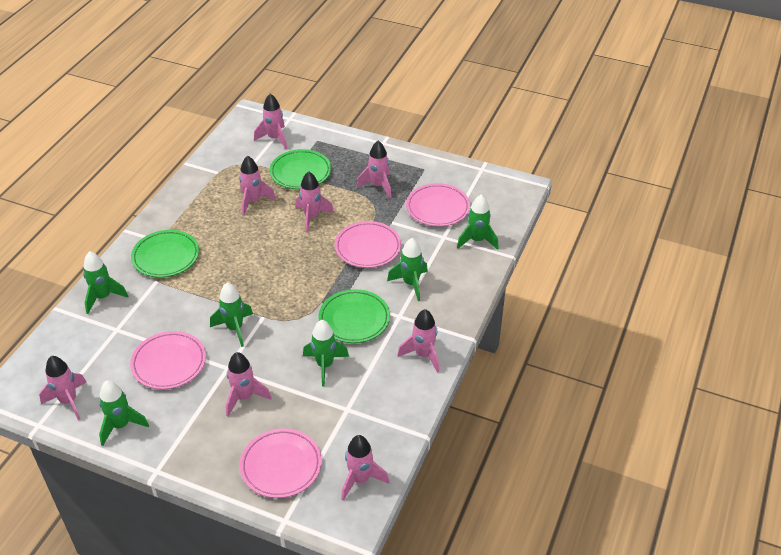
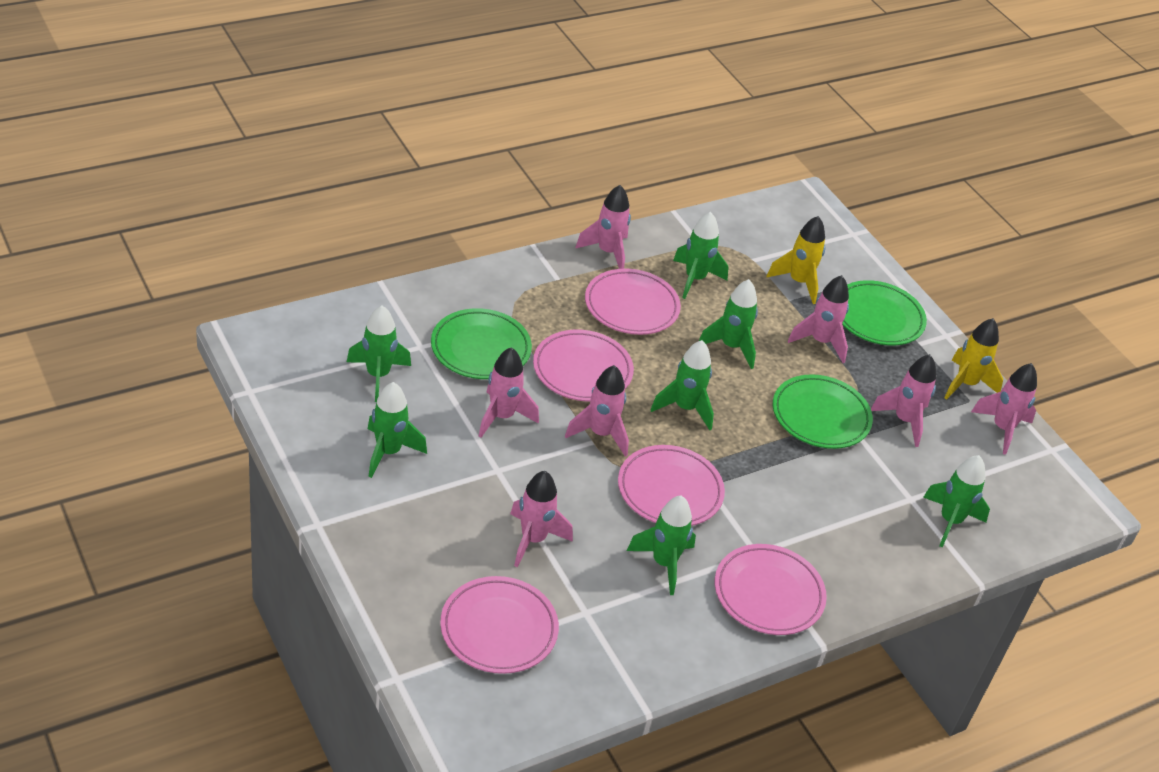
green rocket: 6 -> 7
pink plate: 4 -> 5
pink rocket: 8 -> 7
yellow rocket: 0 -> 2

